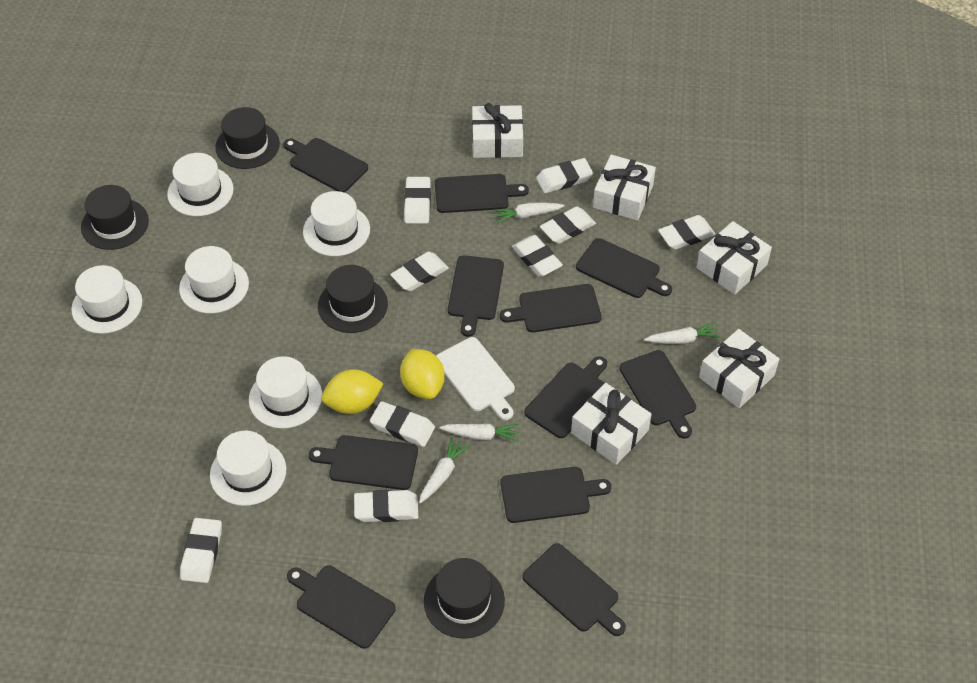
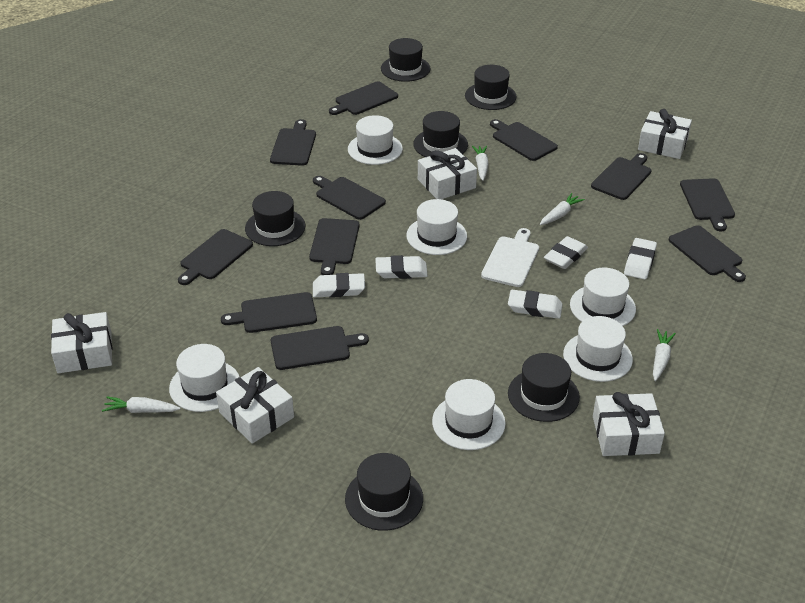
black hat: 4 -> 6
white eraser: 9 -> 5
yellow lemon: 2 -> 0

